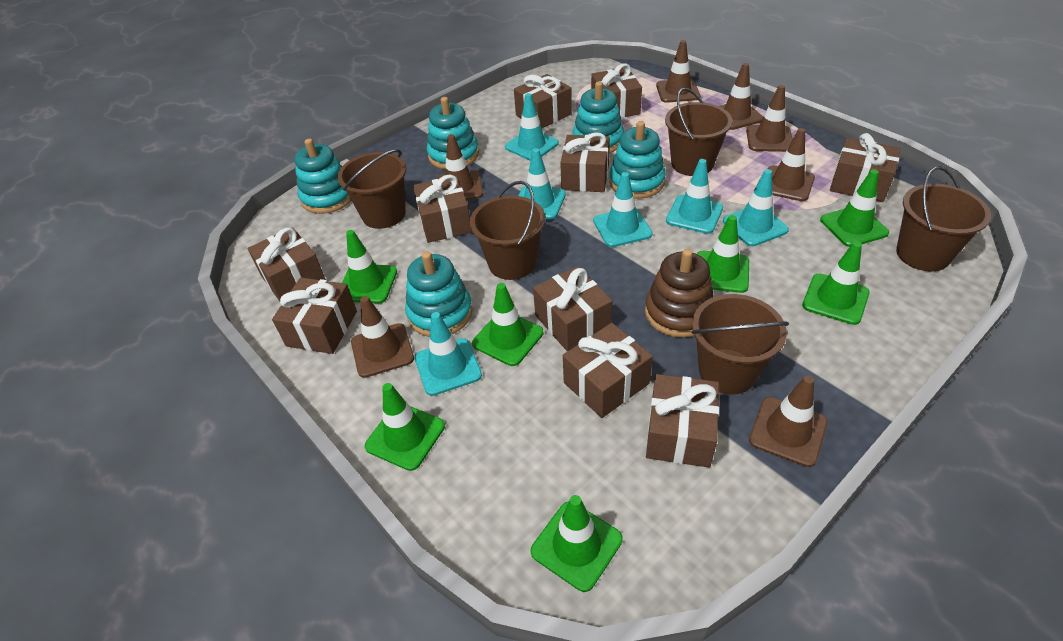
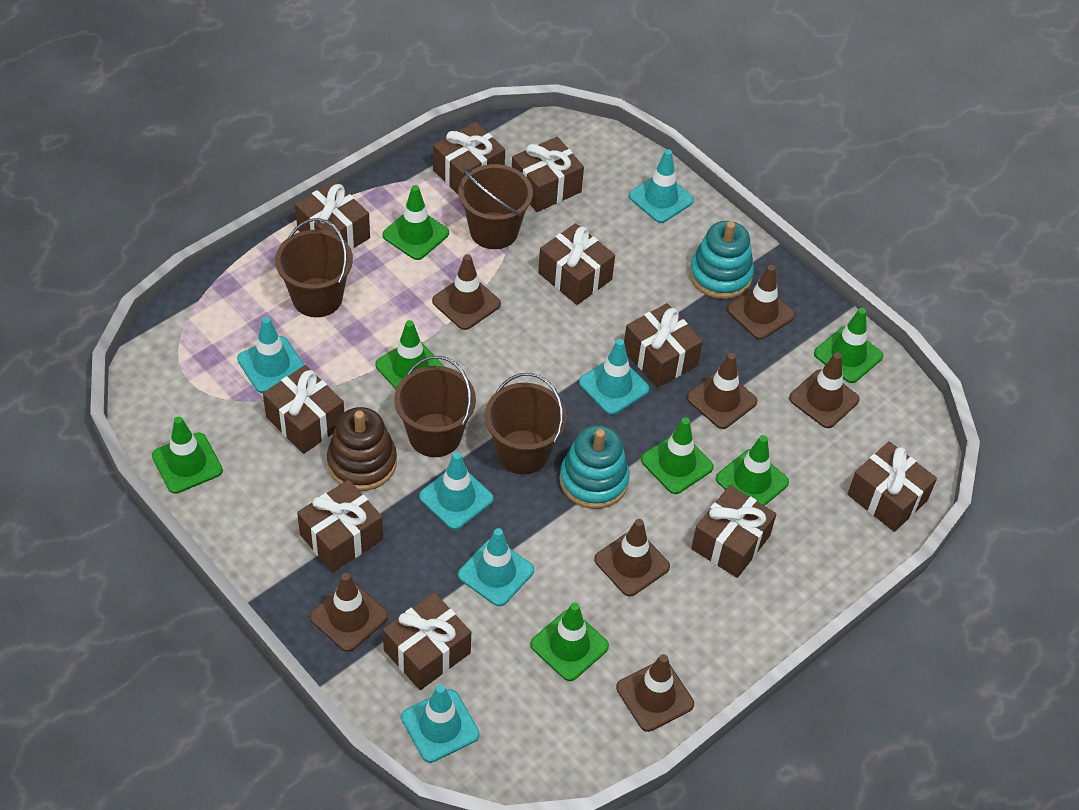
brown bucket: 5 -> 4
turquoise stacking toy: 5 -> 2

